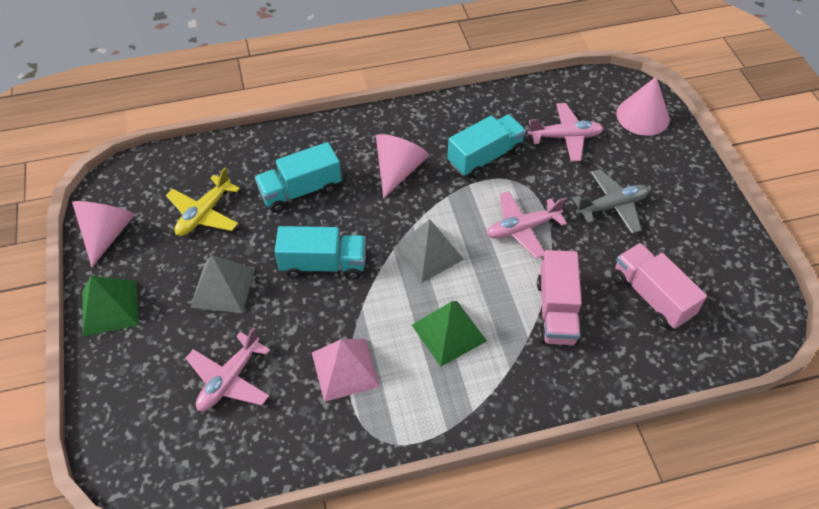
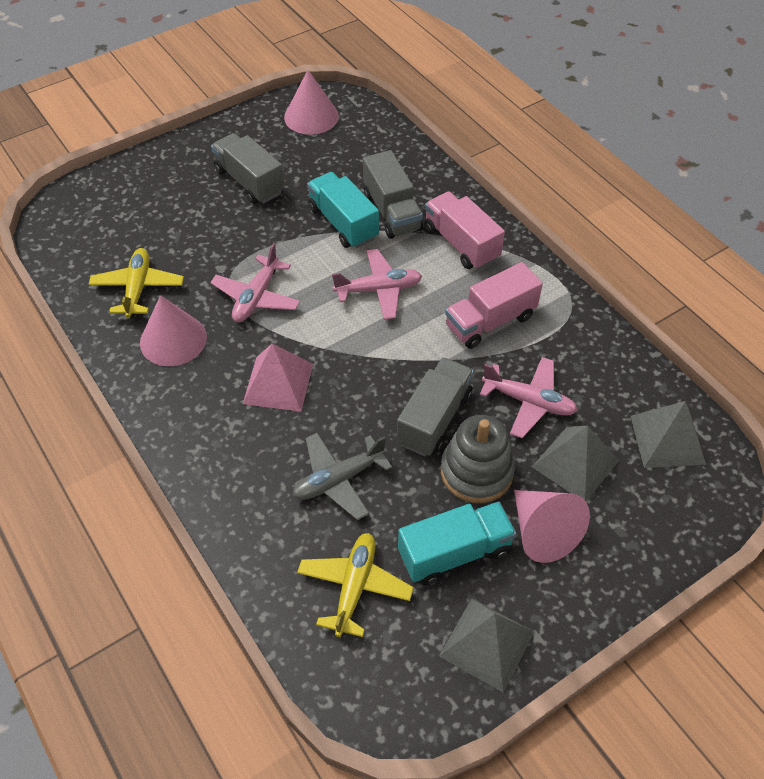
green pyramid: 2 -> 0
grey pyramid: 2 -> 3
grey stacking toy: 0 -> 1
grey truck: 0 -> 3
turquoise truck: 3 -> 2
yellow plane: 1 -> 2

